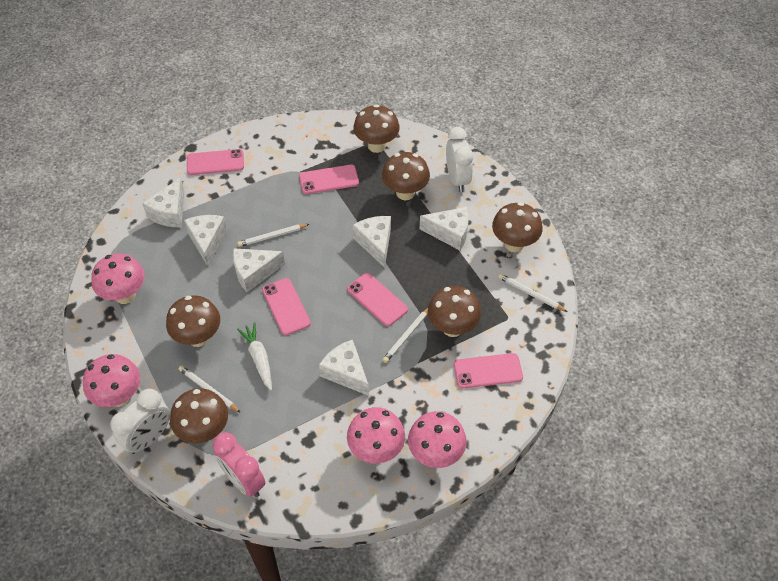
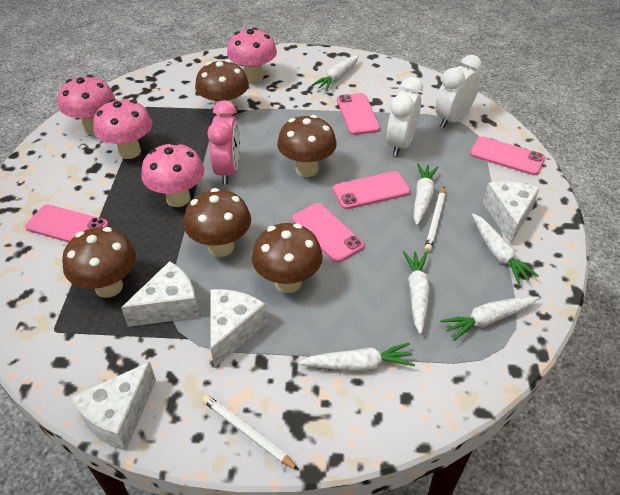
brown mushroom: 6 -> 5
white carrot: 1 -> 6
white cheese: 6 -> 4
white pencil: 4 -> 2

